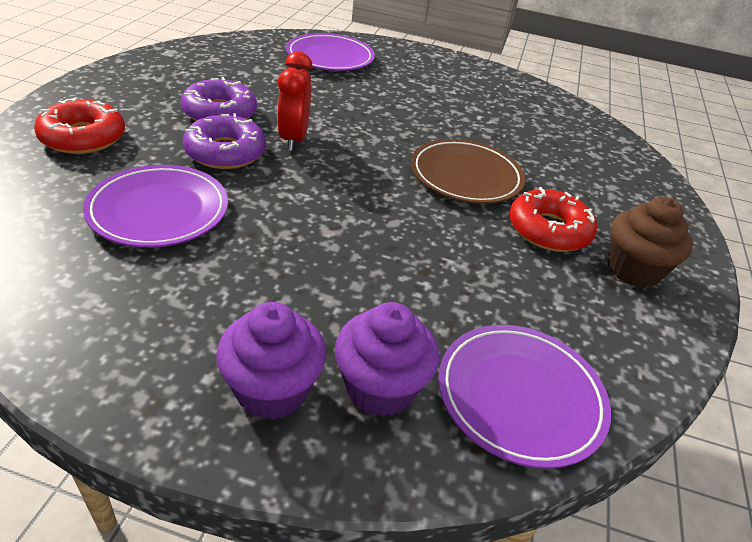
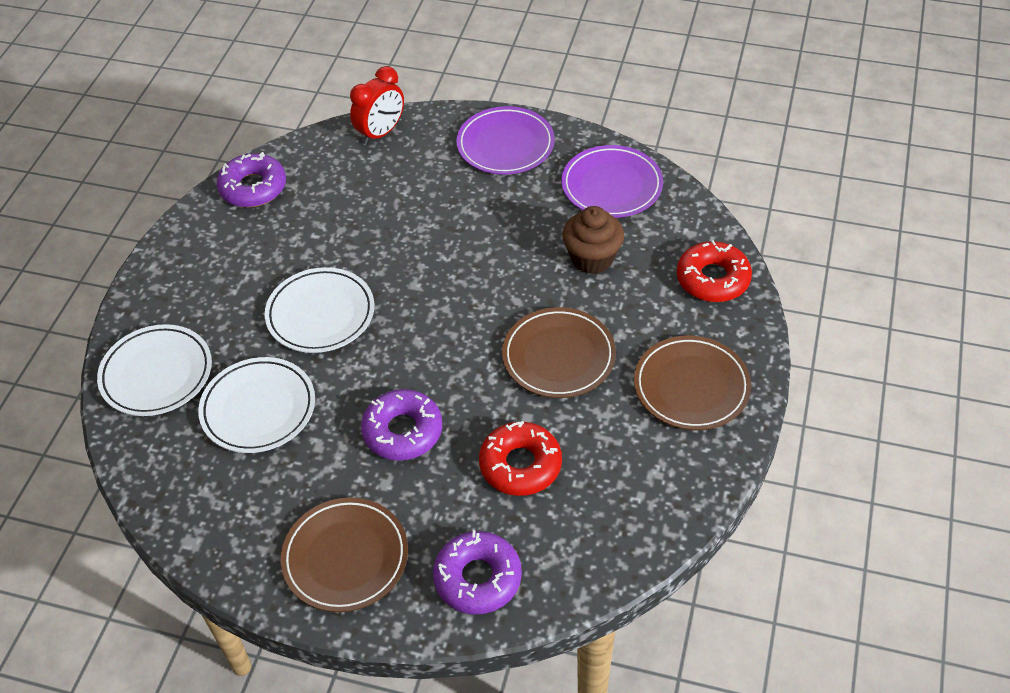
brown plate: 1 -> 3
purple cupcake: 2 -> 0
purple donut: 2 -> 3
purple plate: 3 -> 2
white plate: 0 -> 3

